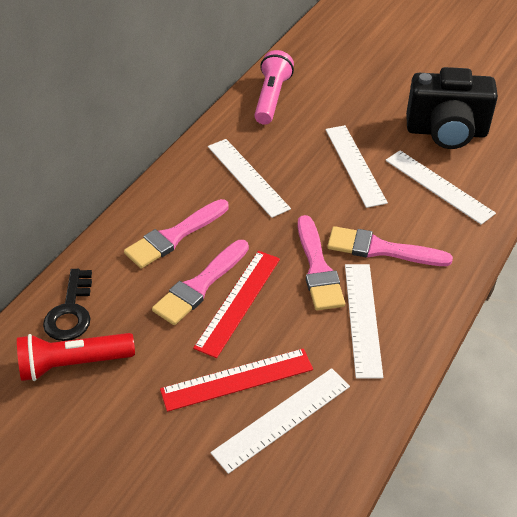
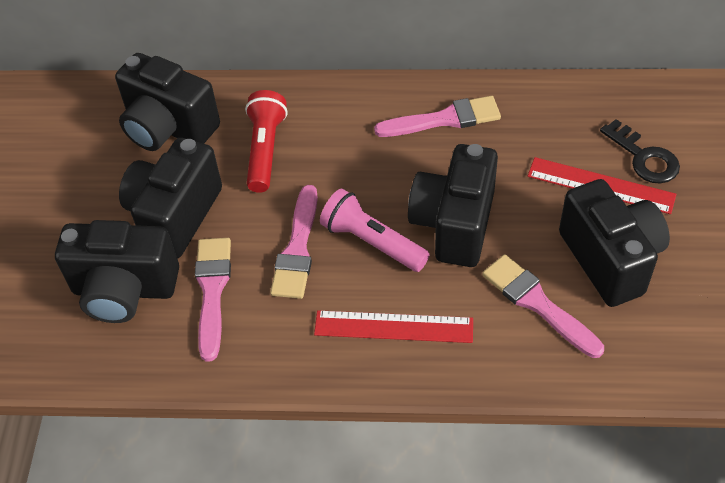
black camera: 1 -> 5
white ruler: 5 -> 0

